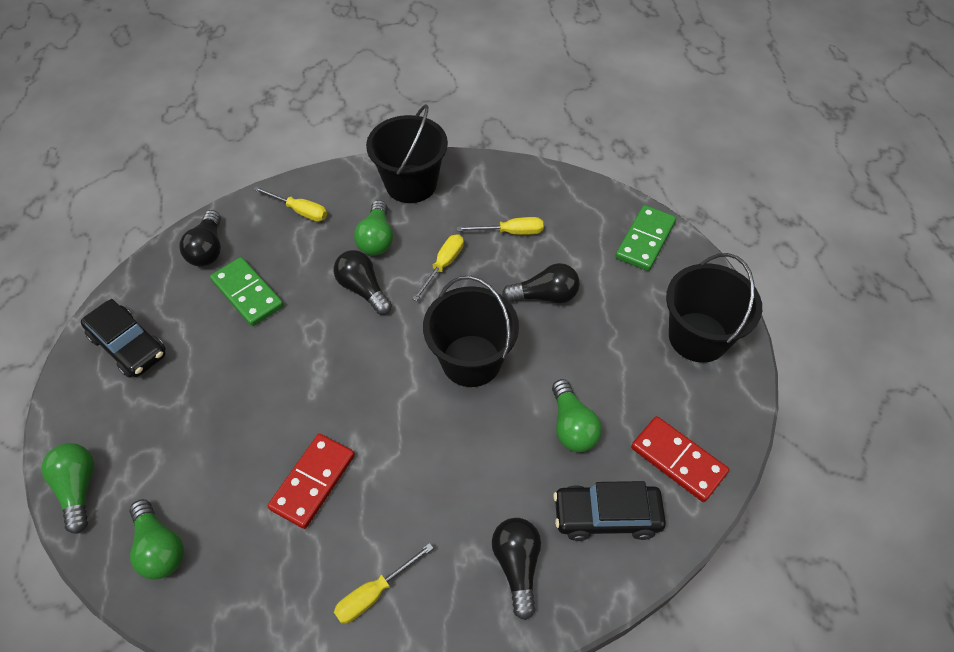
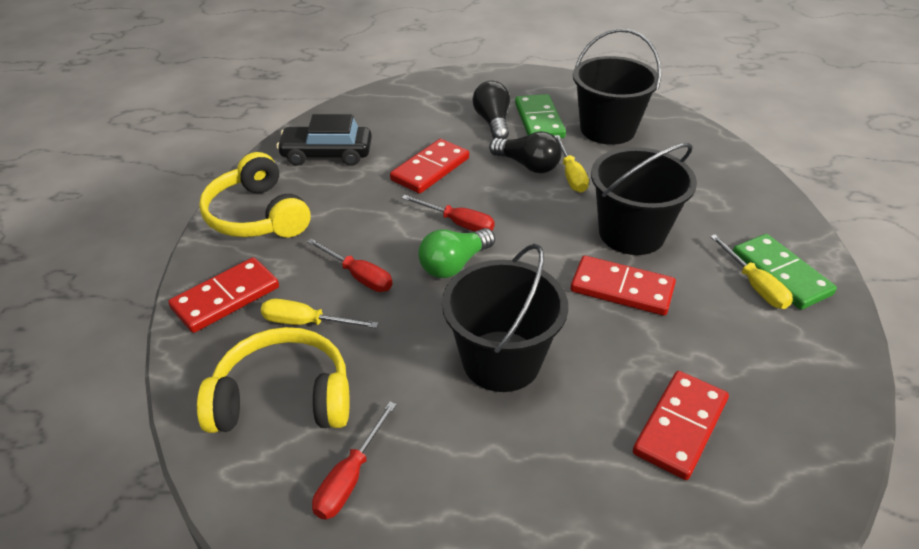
black car: 2 -> 1
black light bulb: 4 -> 2
green light bulb: 4 -> 1
red domino: 2 -> 4
red screwdriver: 0 -> 3
yellow headphones: 0 -> 2
yellow screwdriver: 4 -> 3

